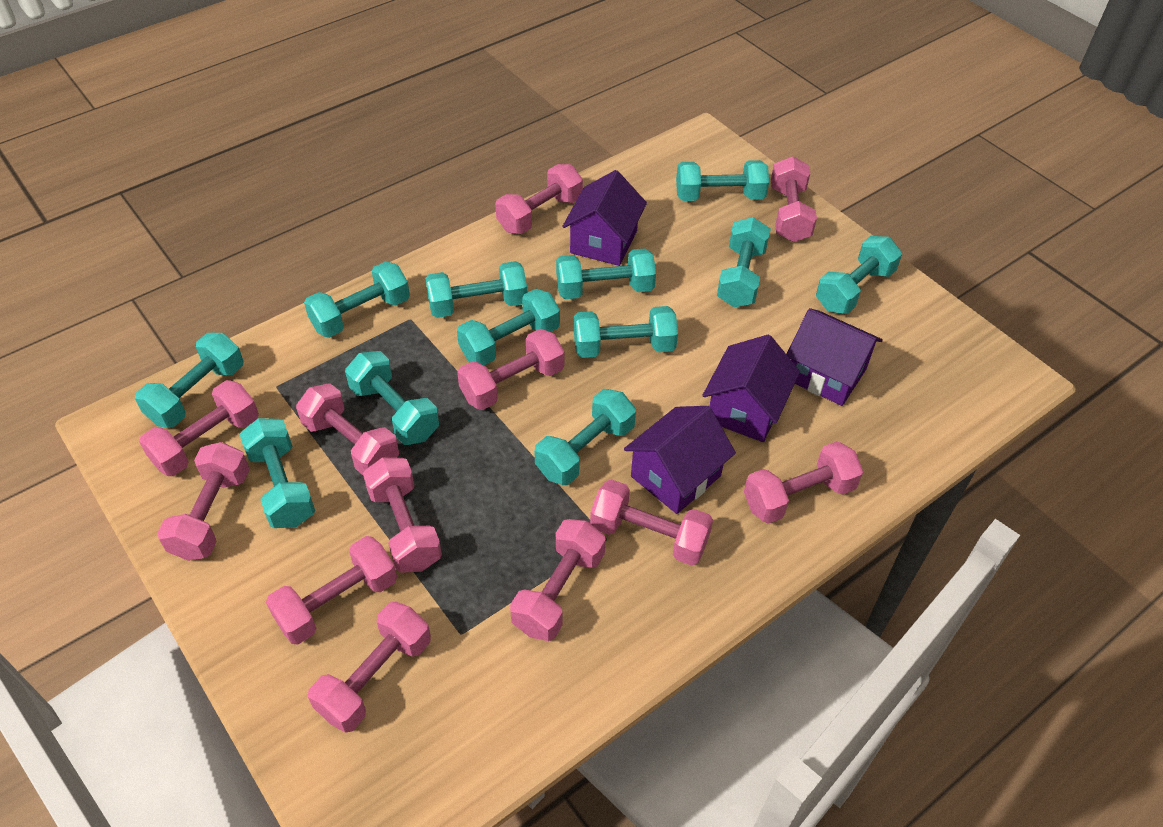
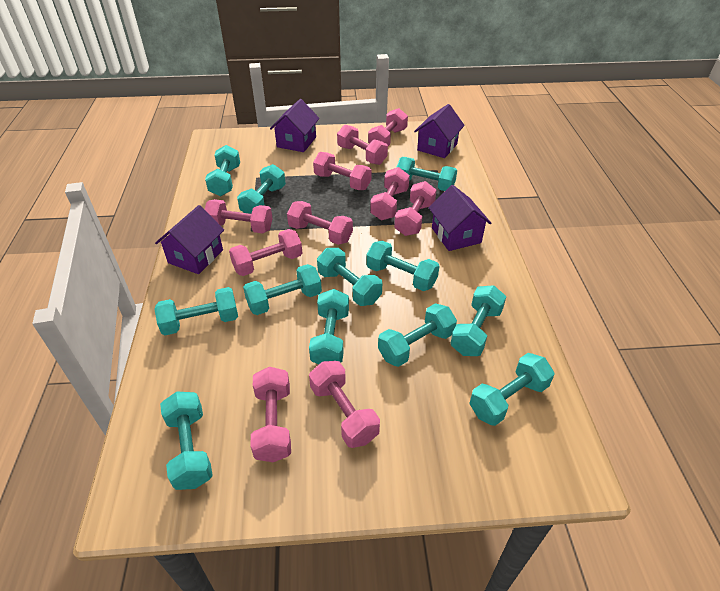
pink dumbbell: 12 -> 10

